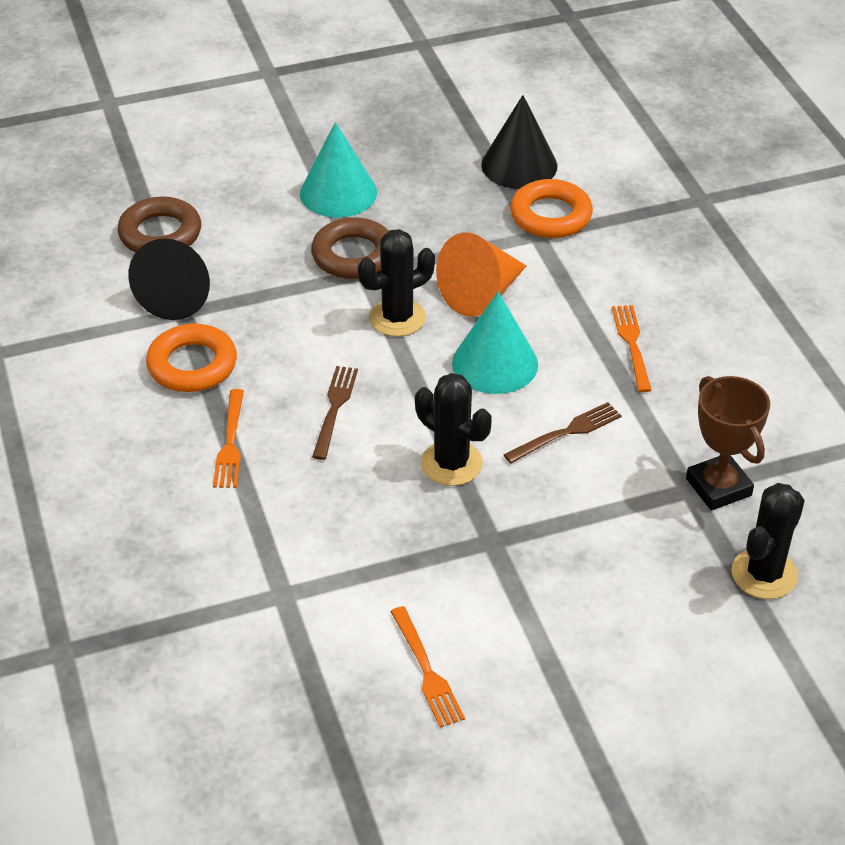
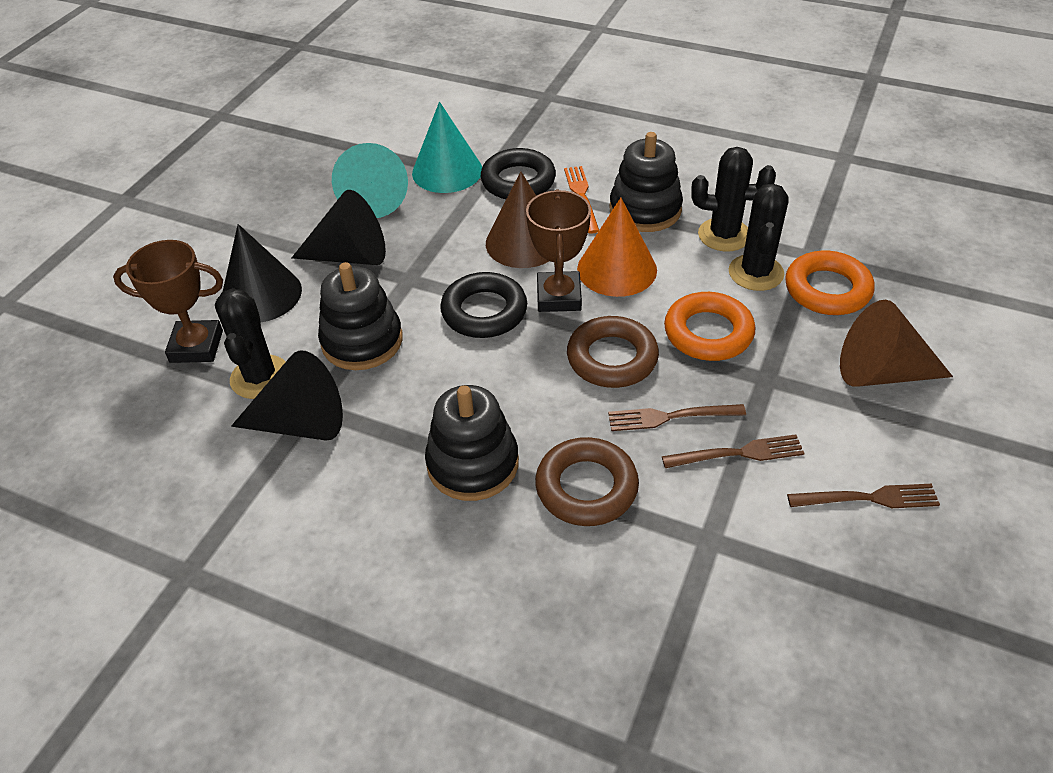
black cone: 2 -> 3
black ring: 0 -> 2
black stacking toy: 0 -> 3
brown cone: 0 -> 2
brown fork: 2 -> 3
brown trophy: 1 -> 2
orange fork: 3 -> 1

